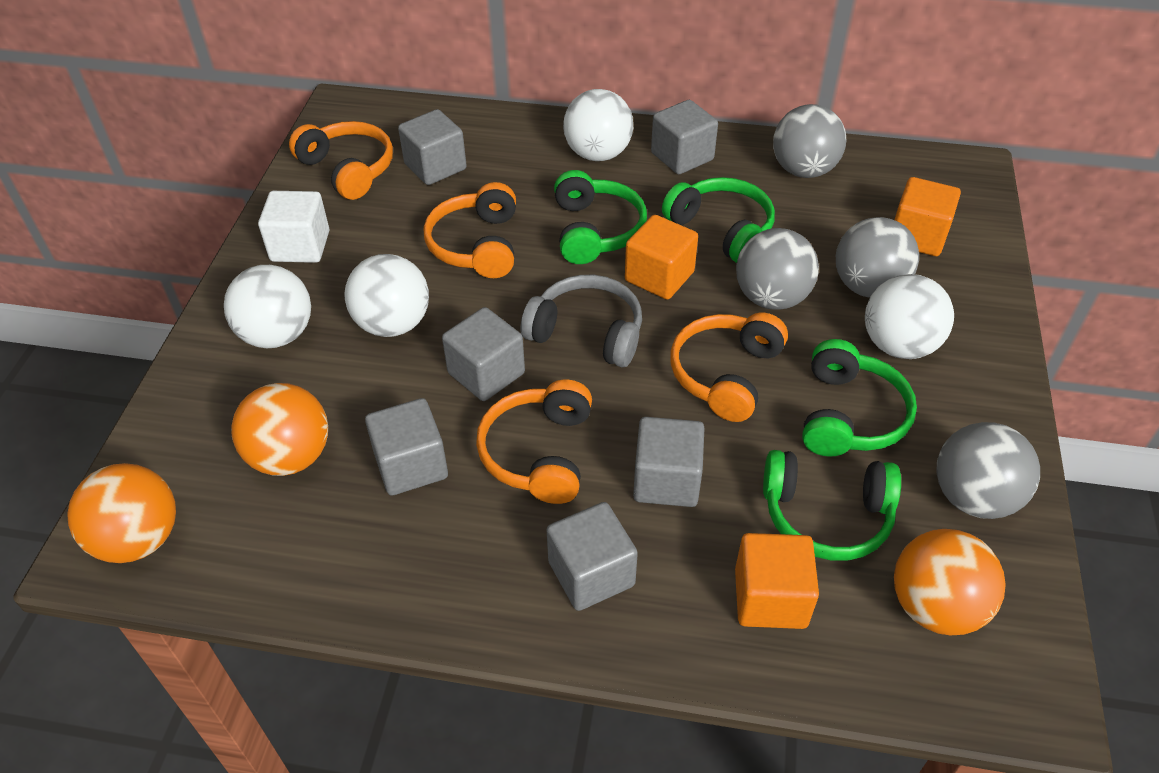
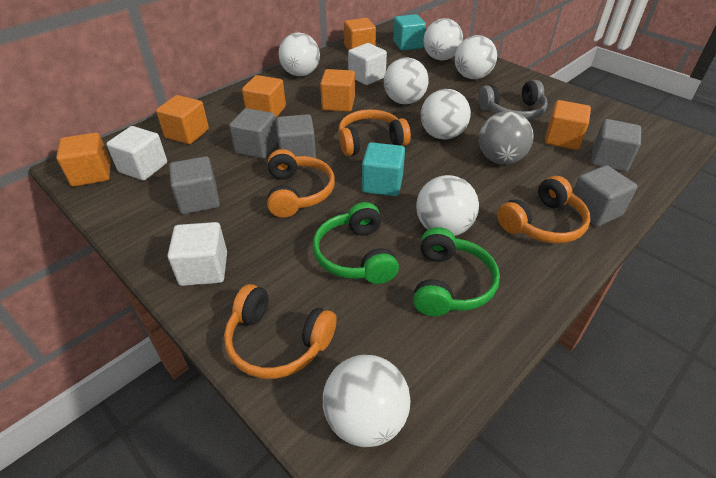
green headphones: 4 -> 2
grey ball: 4 -> 1
grey cube: 6 -> 5
orange ball: 3 -> 0
orange cube: 3 -> 6
turquoise cube: 0 -> 2
white ball: 4 -> 7
white cube: 1 -> 3

